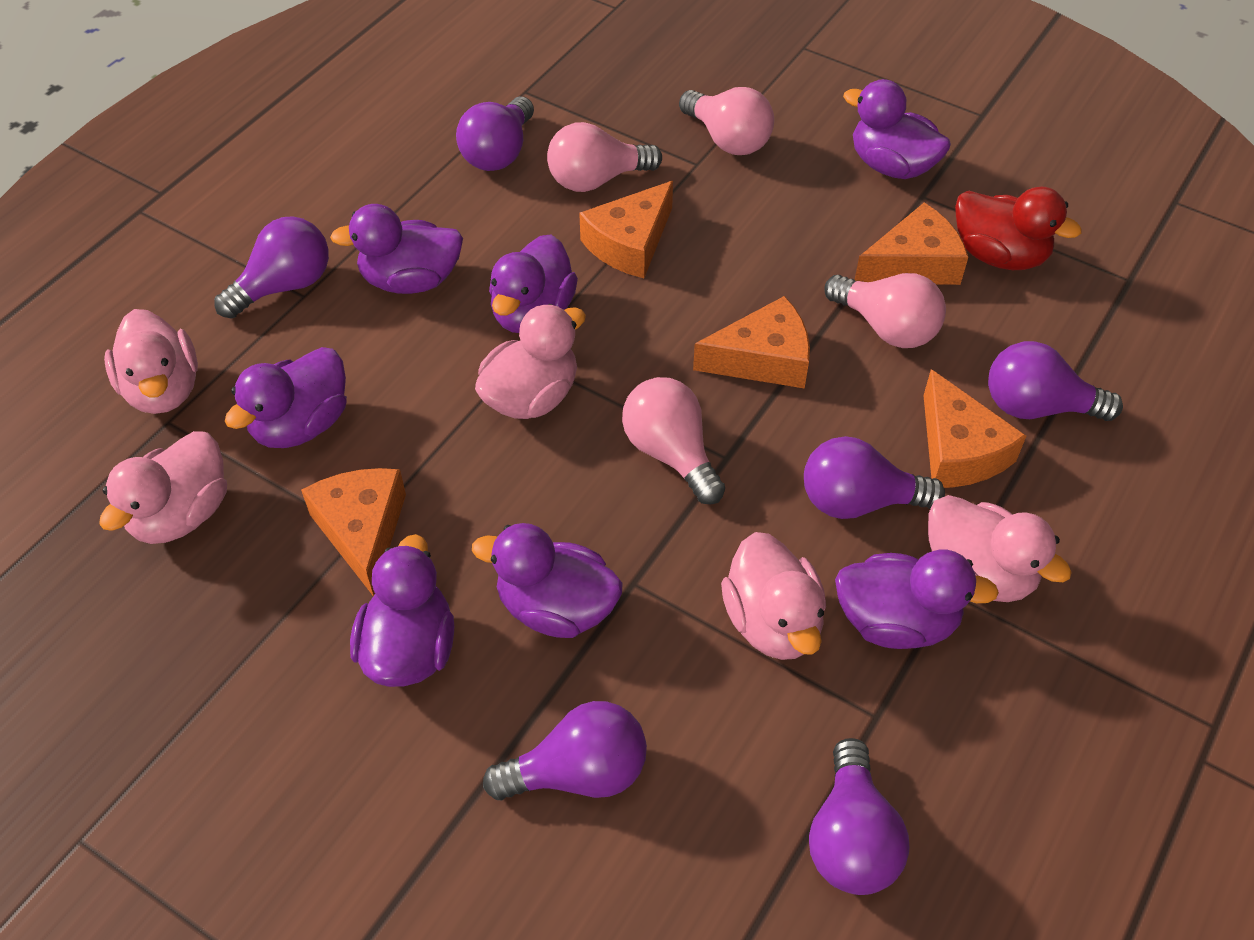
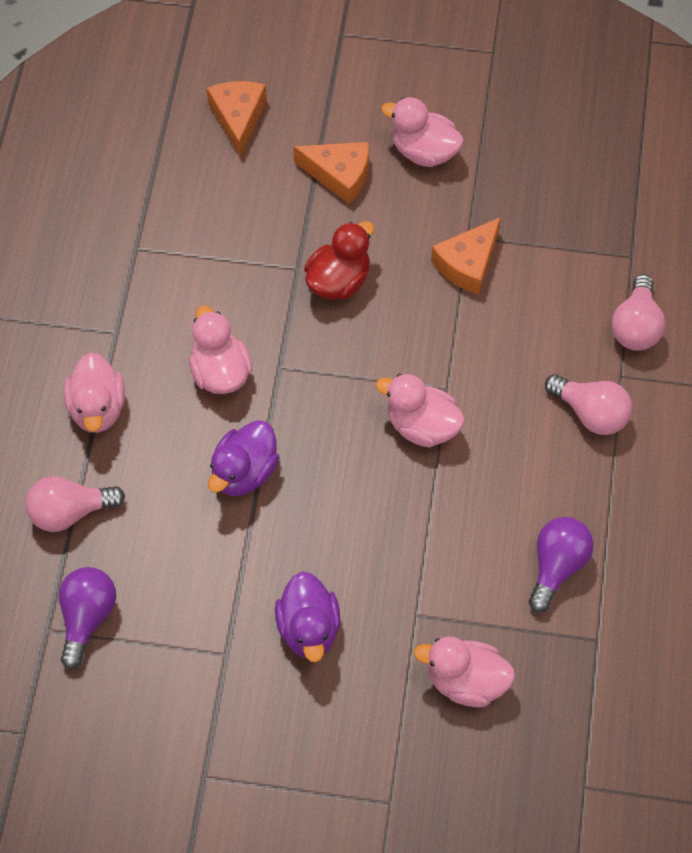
orange cheese: 5 -> 3
pink light bulb: 4 -> 3
purple duck: 7 -> 2
purple light bulb: 6 -> 2

